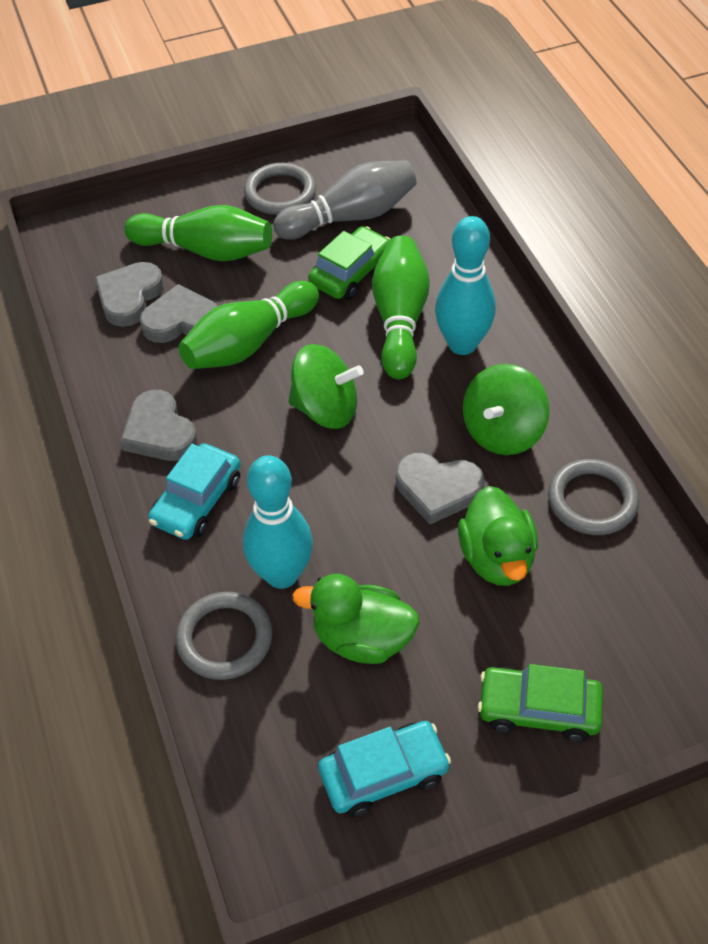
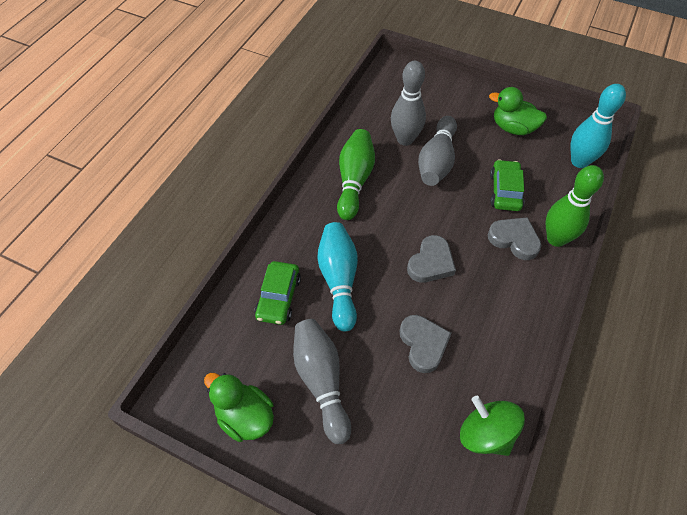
green bowling pin: 3 -> 2
green spinning top: 2 -> 1
grey bowling pin: 1 -> 3
grey heart: 4 -> 3
grey ring: 3 -> 0
turquoise car: 2 -> 0

